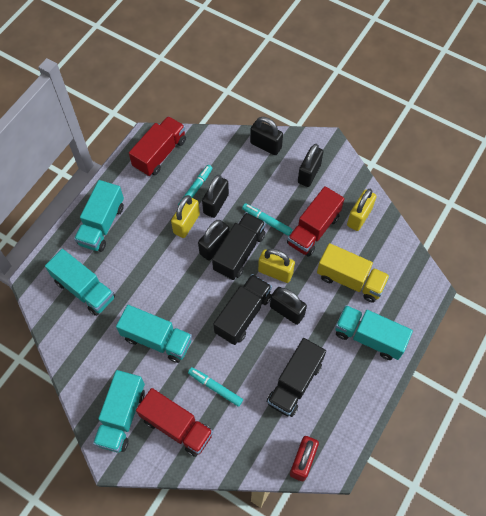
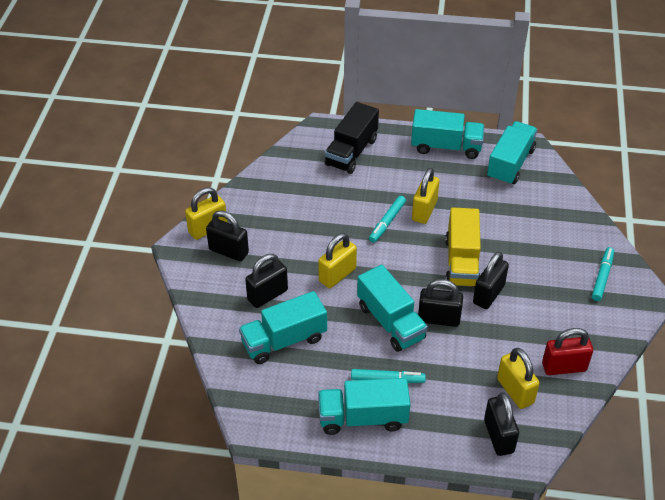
black truck: 3 -> 1
red truck: 3 -> 0
yellow padlock: 3 -> 4

